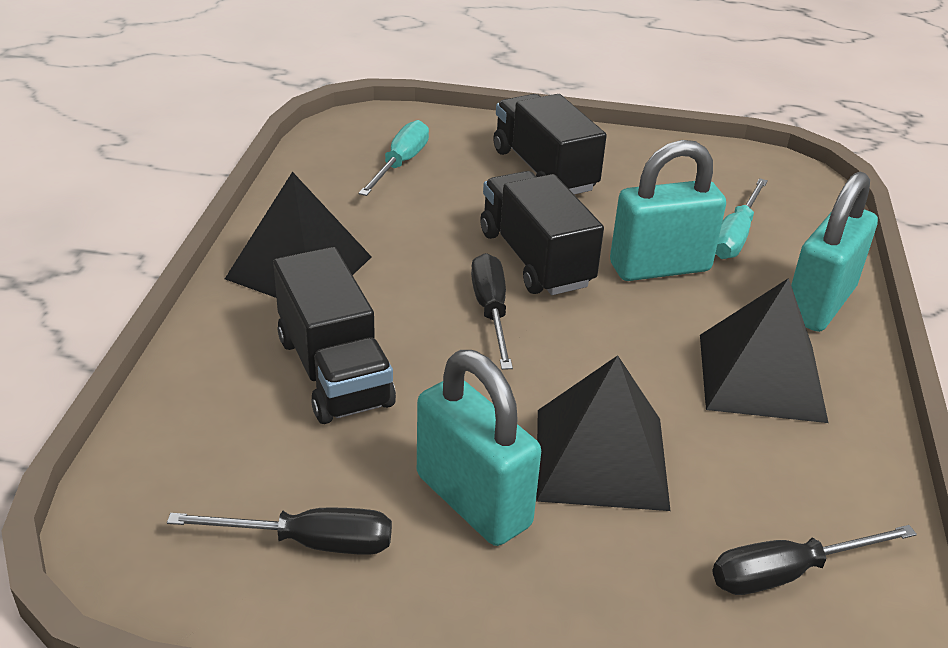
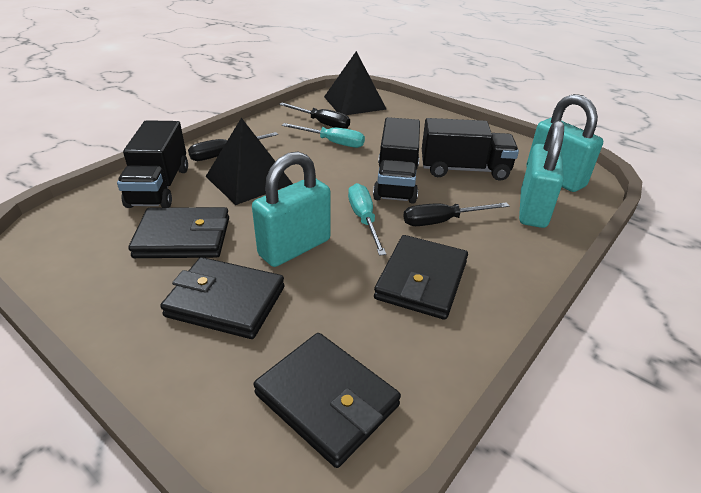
black pyramid: 3 -> 2
black wallet: 0 -> 4

